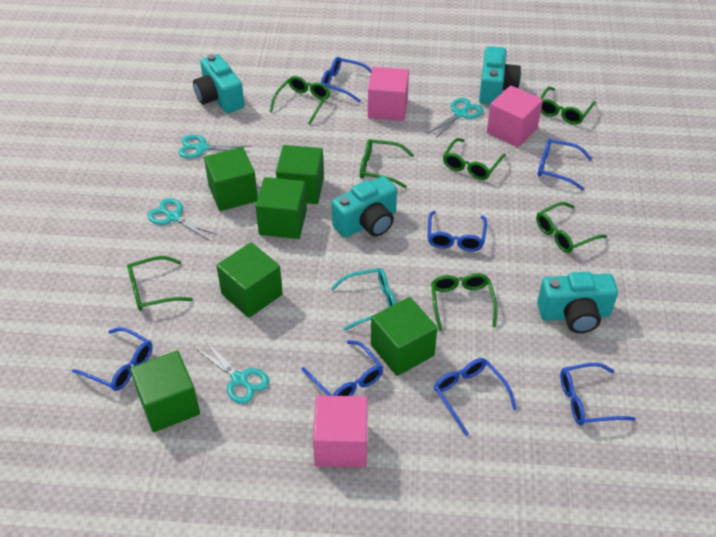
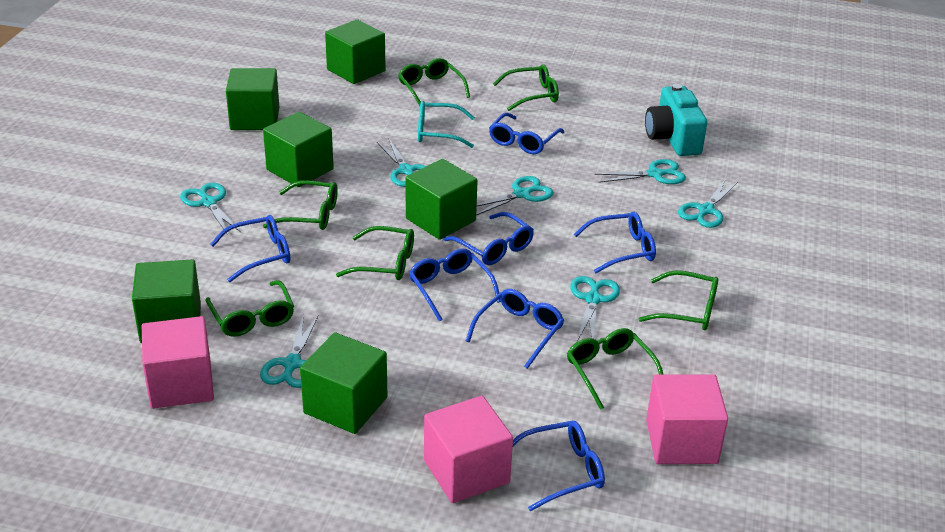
turquoise camera: 4 -> 1
turquoise scissors: 4 -> 7

